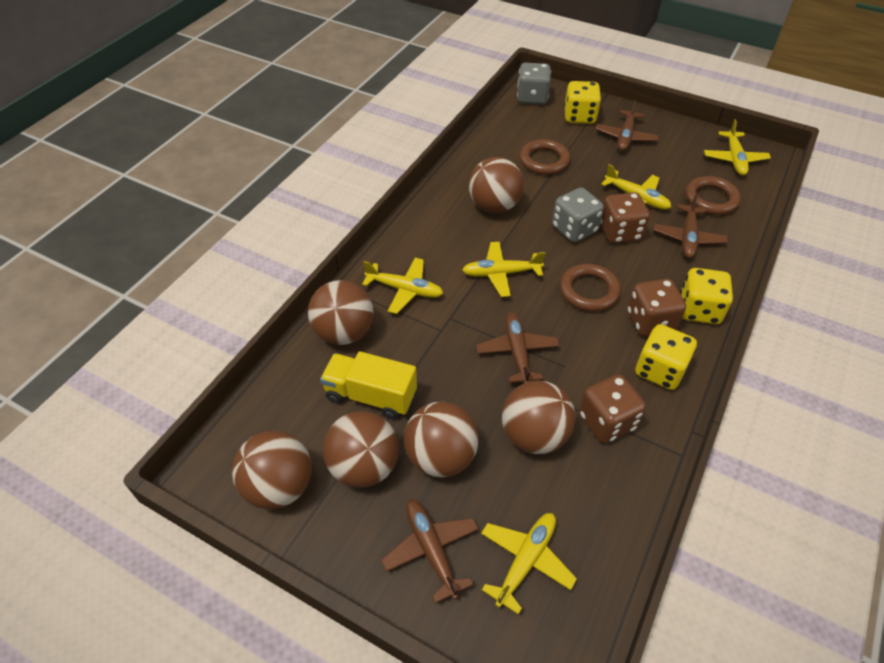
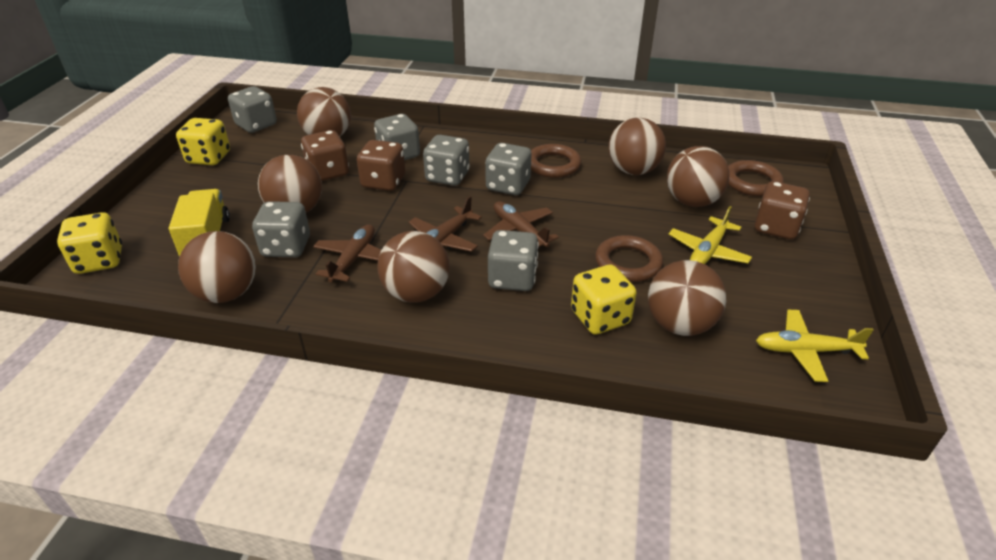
brown ball: 6 -> 7
brown plane: 4 -> 3
grey dice: 2 -> 6
yellow plane: 5 -> 2

